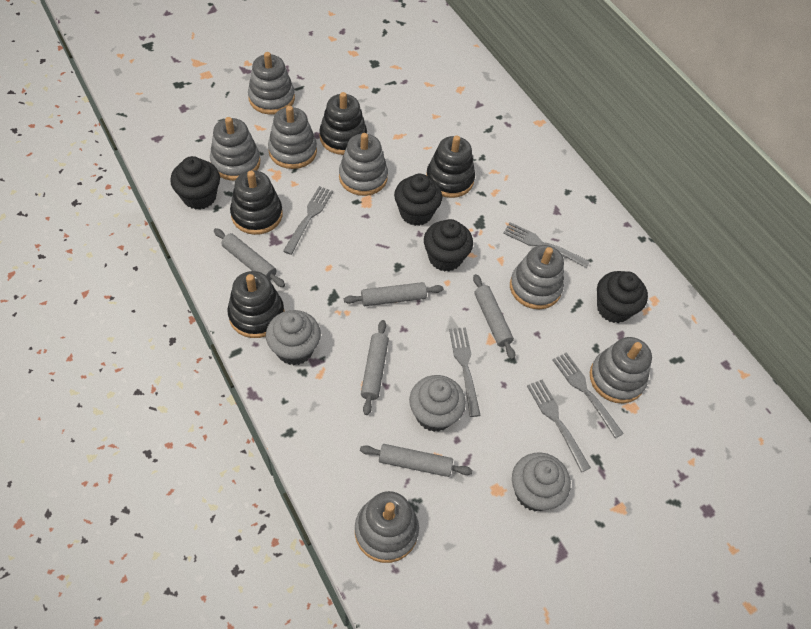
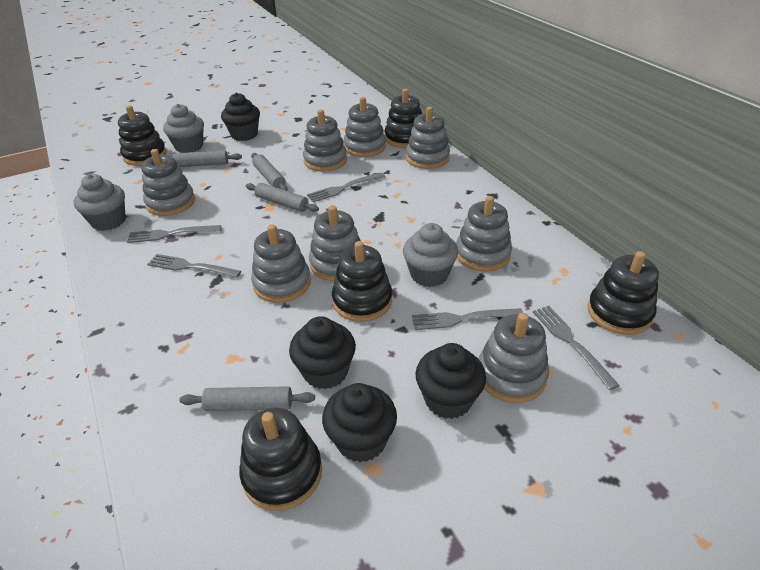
black stacking toy: 4 -> 5
grey rolling pin: 5 -> 4
grey stacking toy: 7 -> 8

